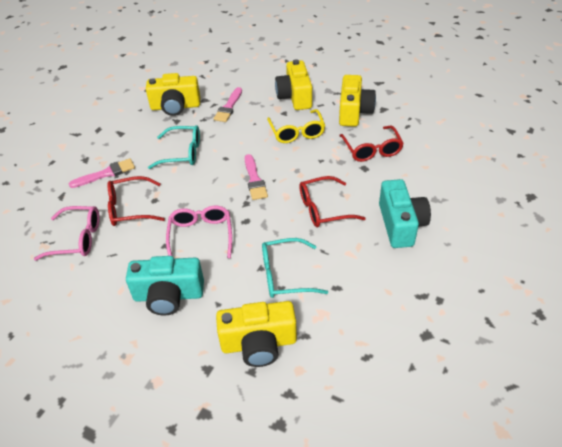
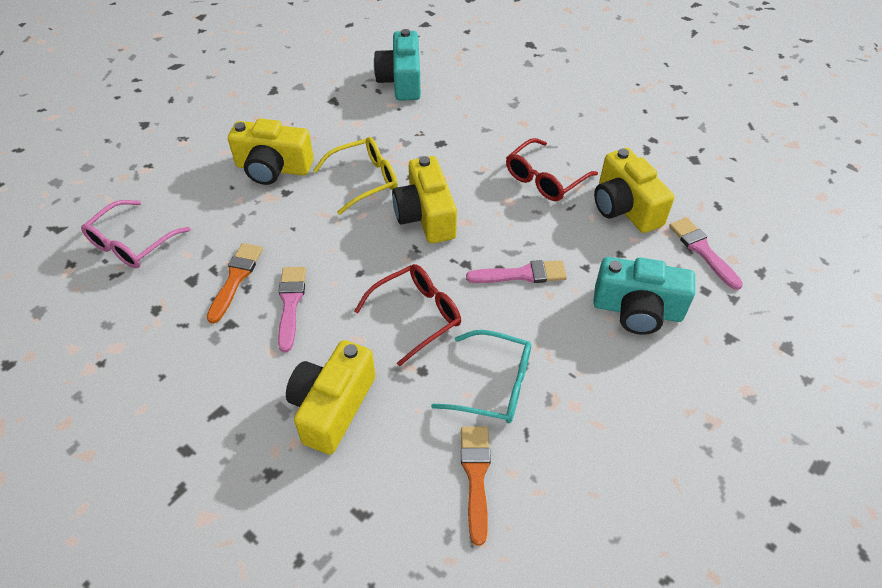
orange brush: 0 -> 2
pink glasses: 2 -> 1
red glasses: 3 -> 2
turquoise glasses: 2 -> 1

